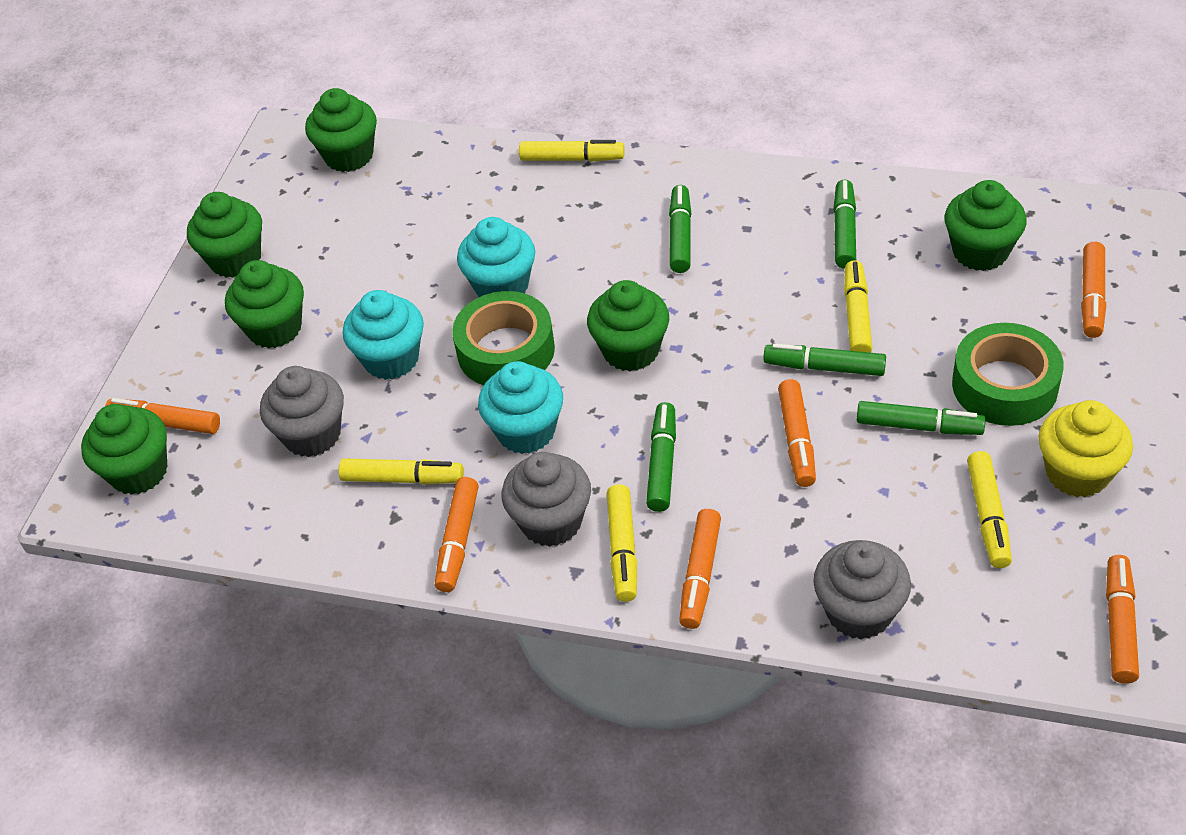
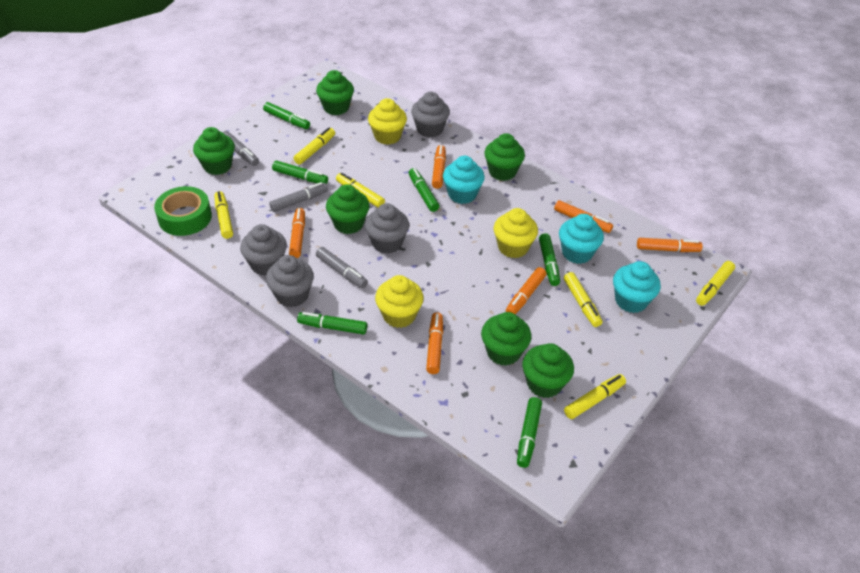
green marker: 5 -> 6
green tape: 2 -> 1
grey cupcake: 3 -> 4
grey marker: 0 -> 3
yellow cupcake: 1 -> 3
yellow marker: 5 -> 6

